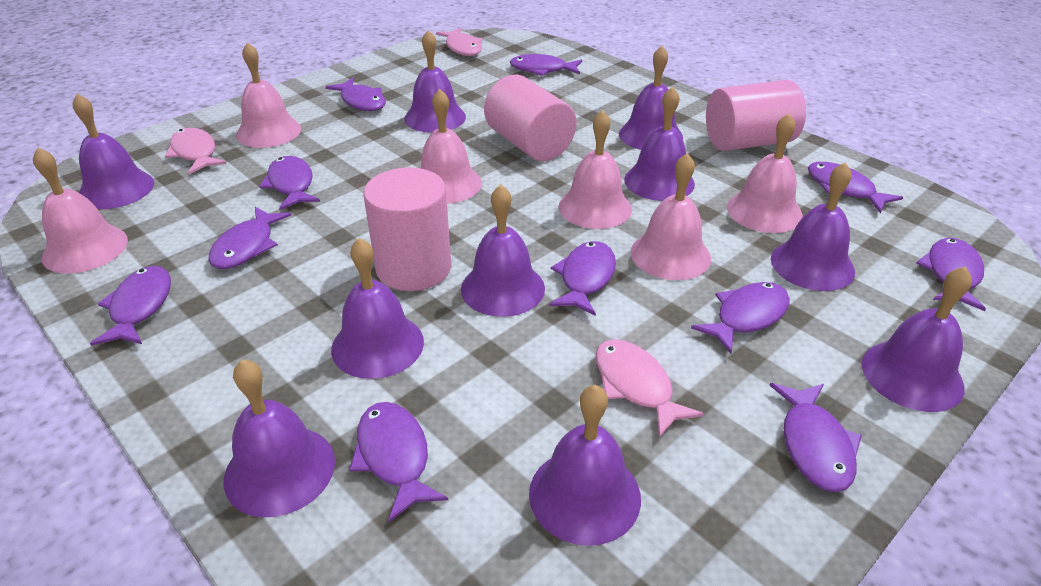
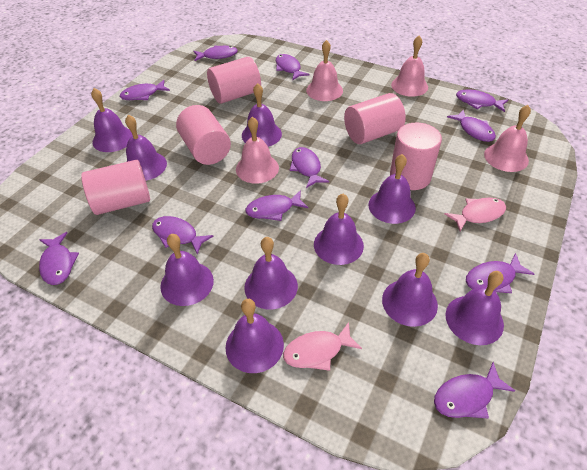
pink bell: 6 -> 4
pink cylinder: 3 -> 5
pink fish: 3 -> 2

